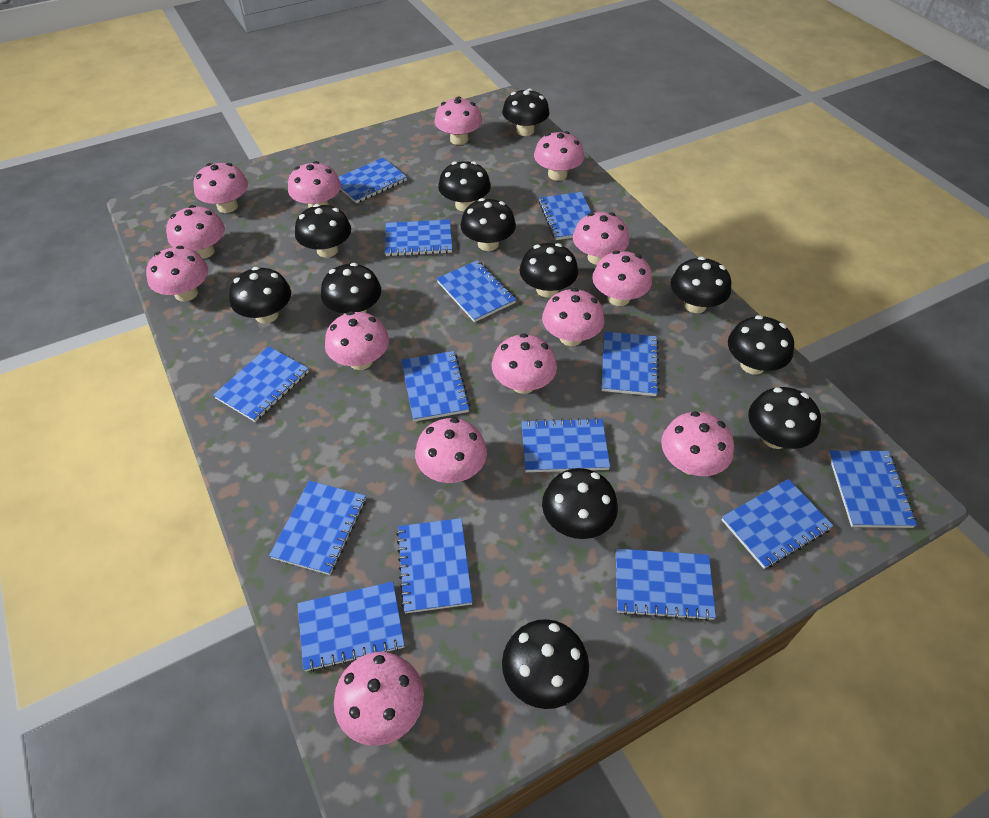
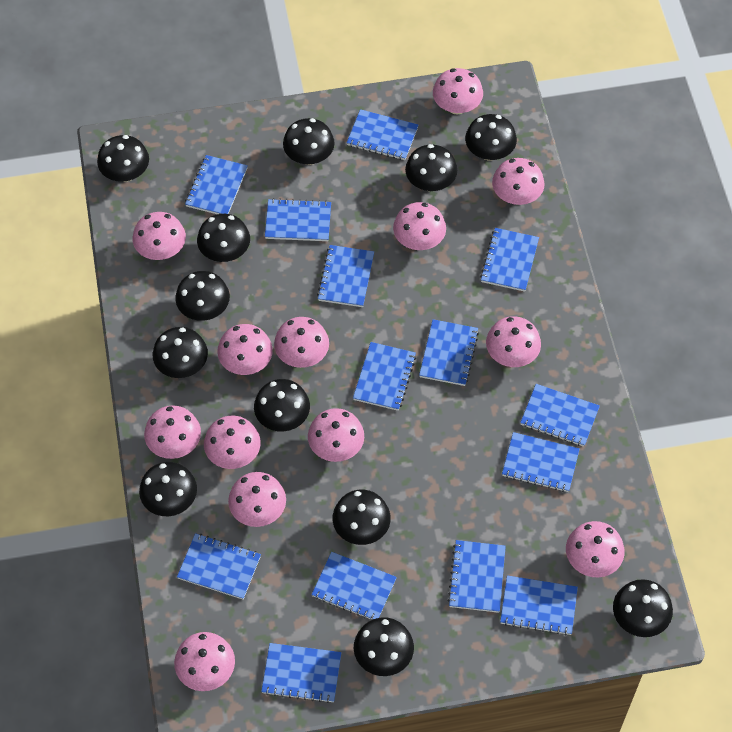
pink mushroom: 14 -> 13

